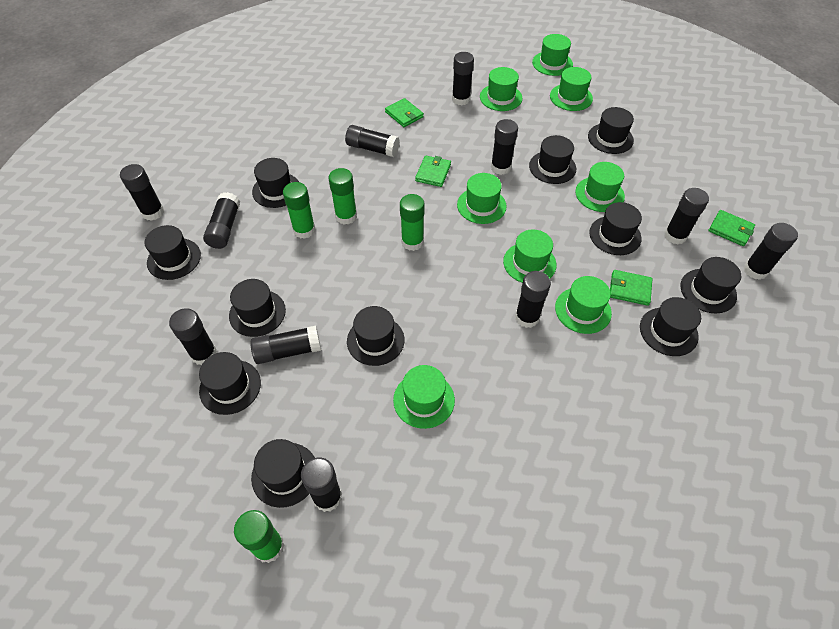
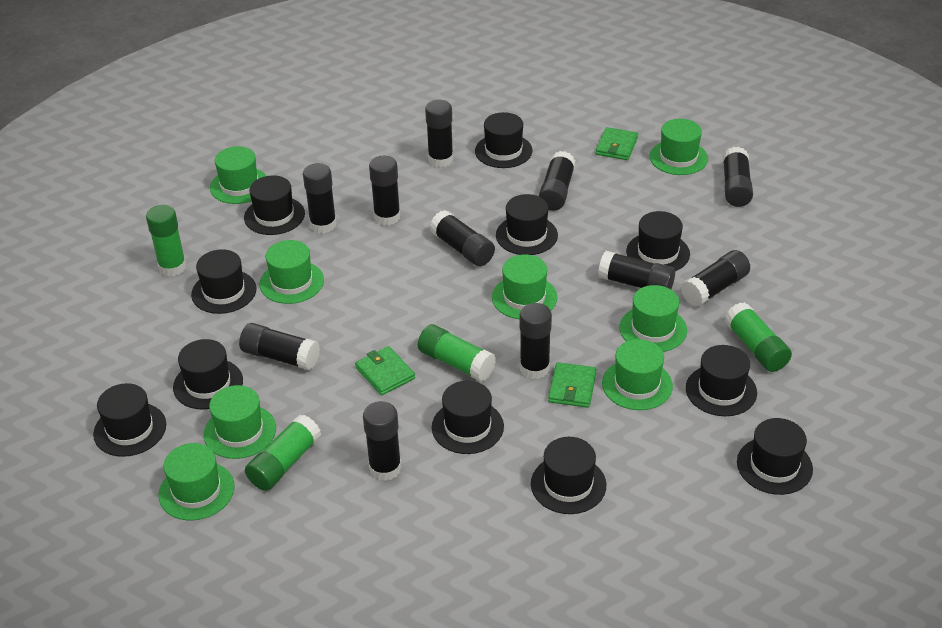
green wallet: 4 -> 3

